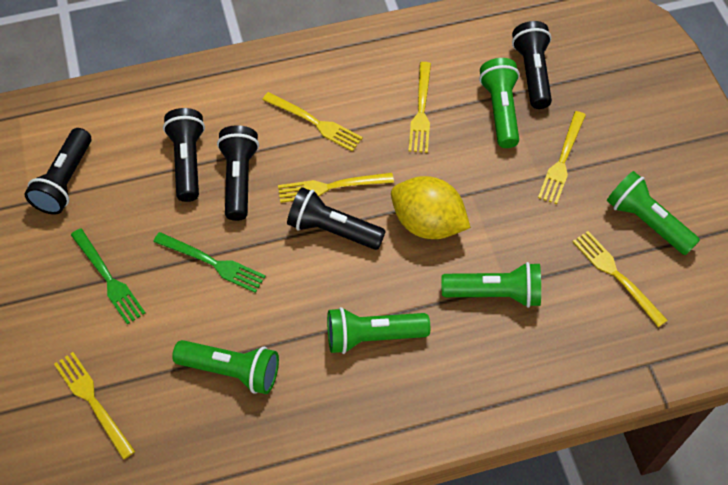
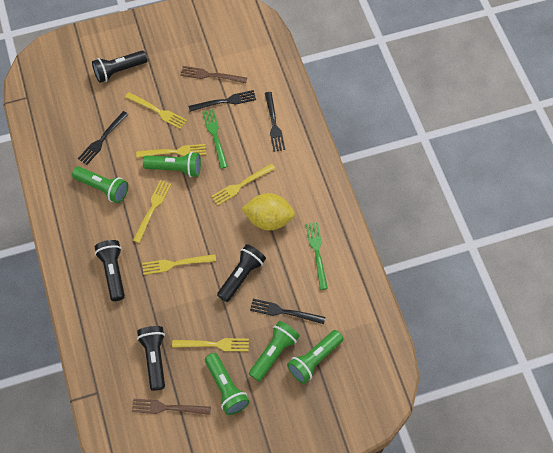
black flashlight: 5 -> 4
black fork: 0 -> 4
brown fork: 0 -> 2

